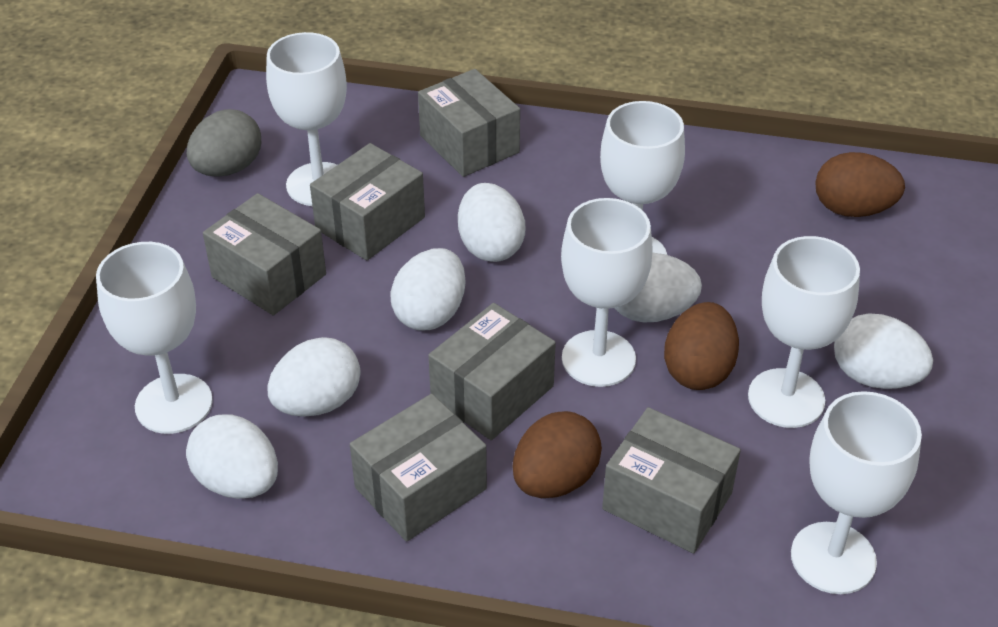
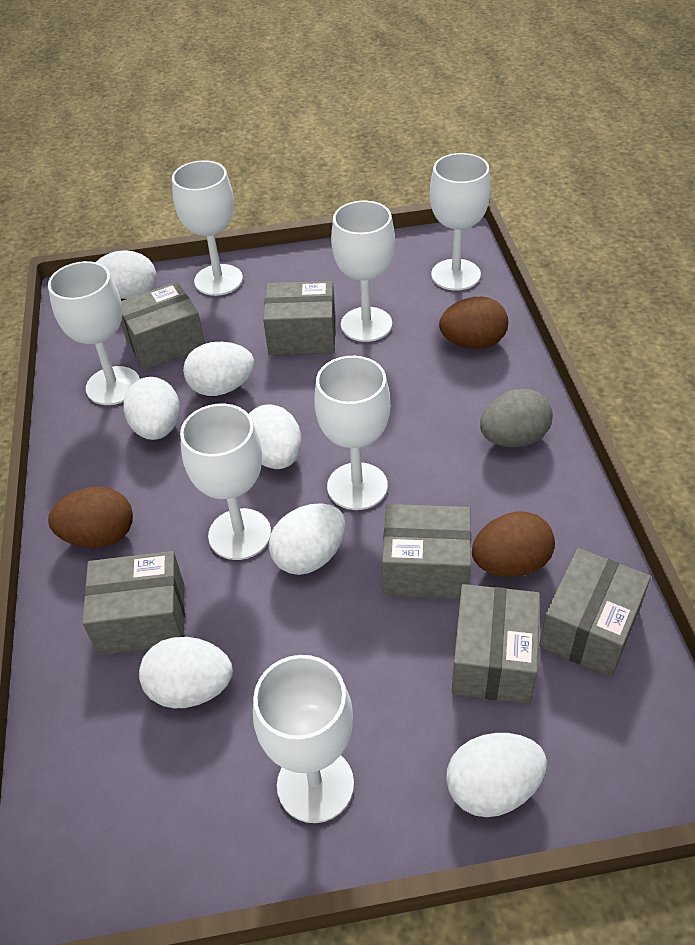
white egg: 6 -> 7
white goblet: 6 -> 7

